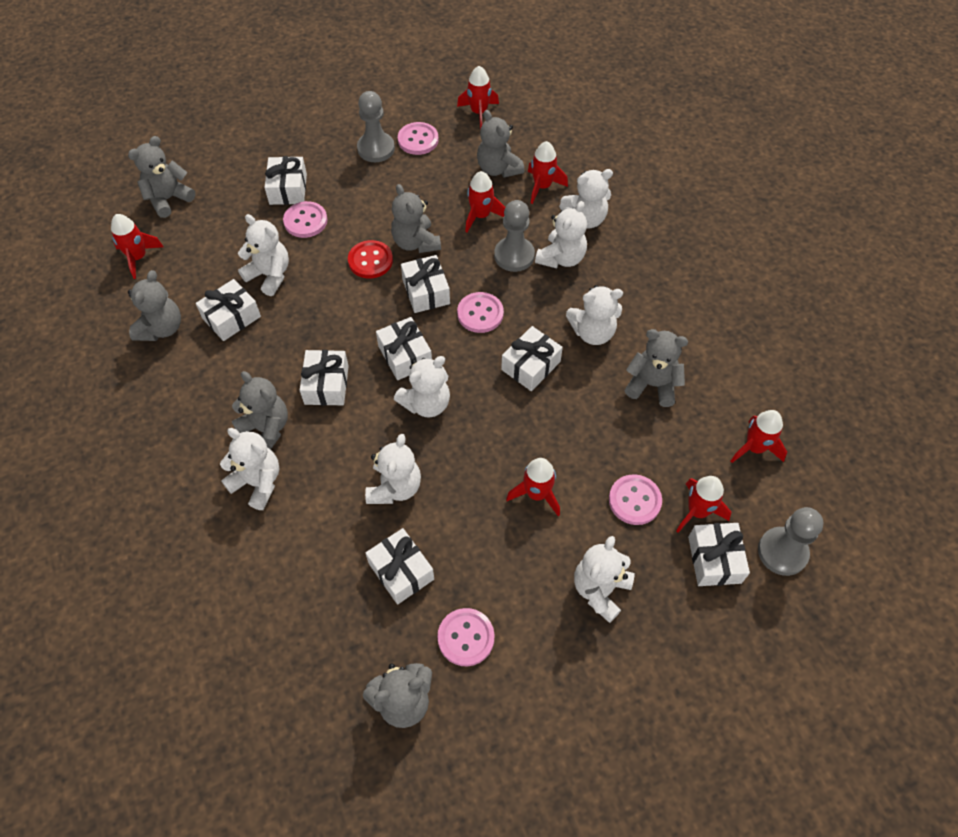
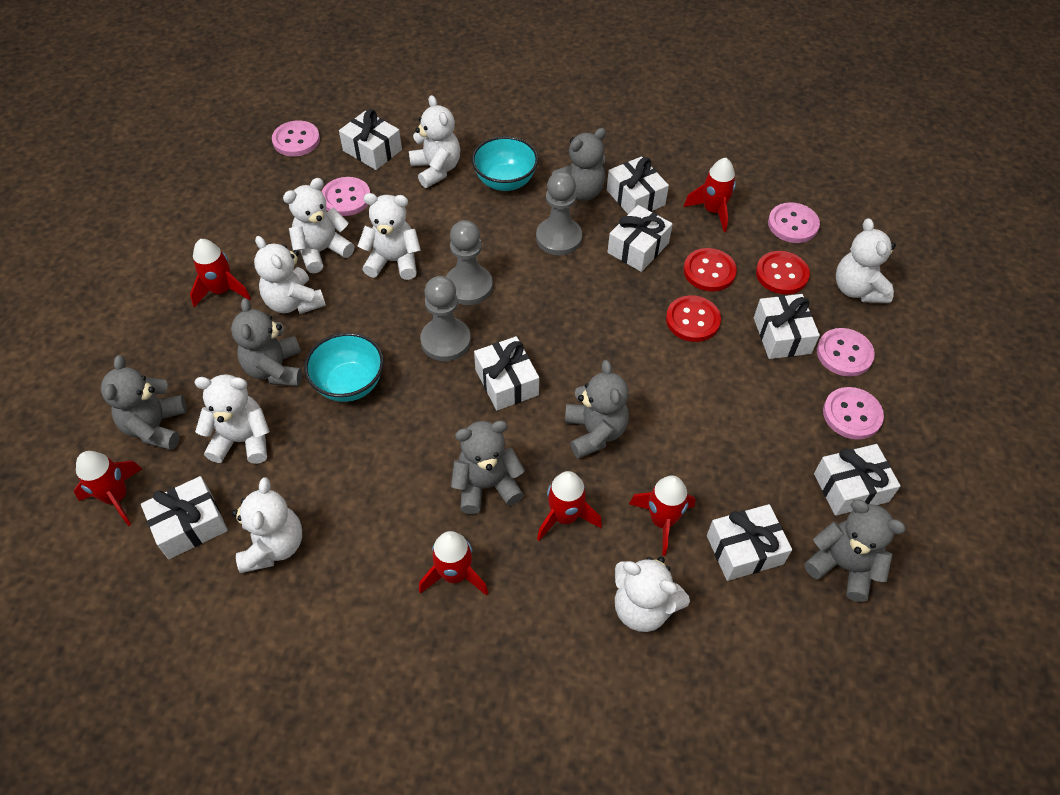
grey teddy bear: 7 -> 6
red button: 1 -> 3
red rocket: 7 -> 6
turquoise bowl: 0 -> 2

